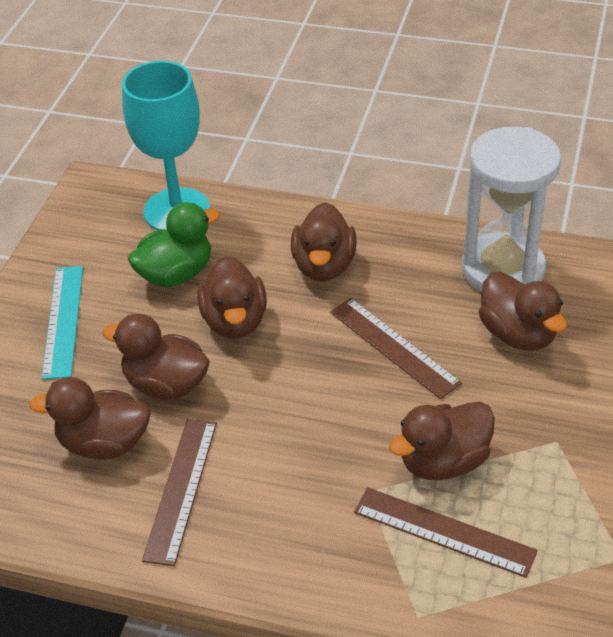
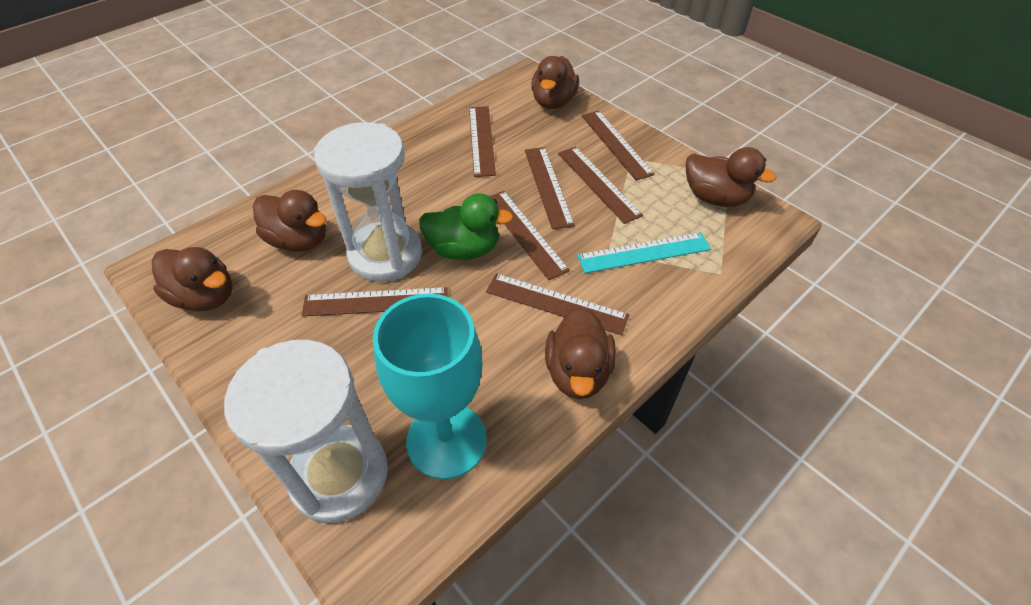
brown duck: 6 -> 5
brown ruler: 3 -> 7
white hourglass: 1 -> 2

